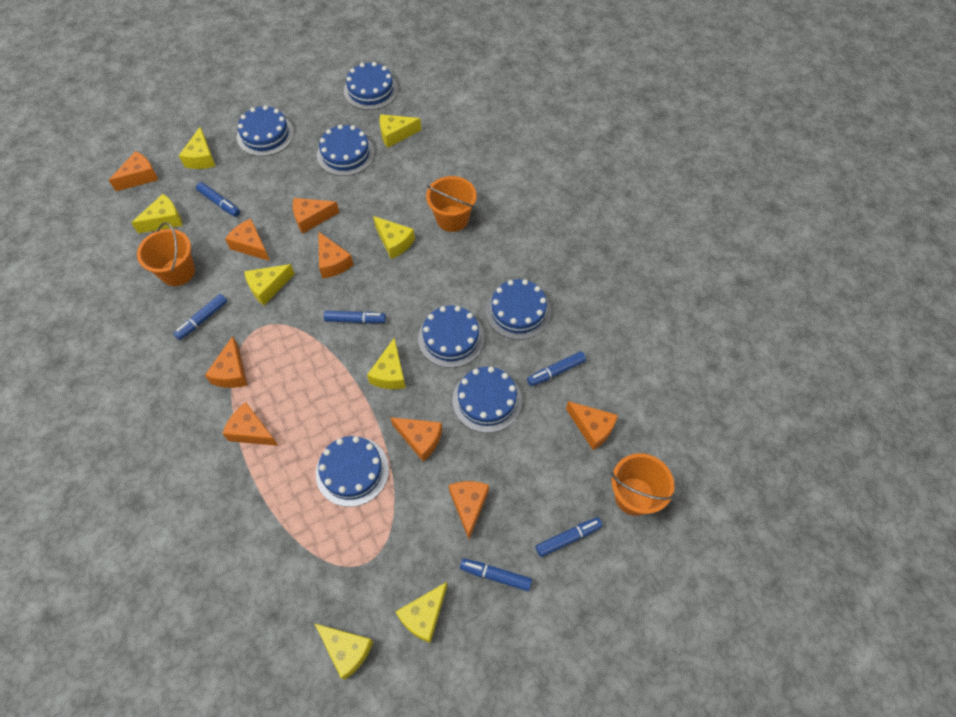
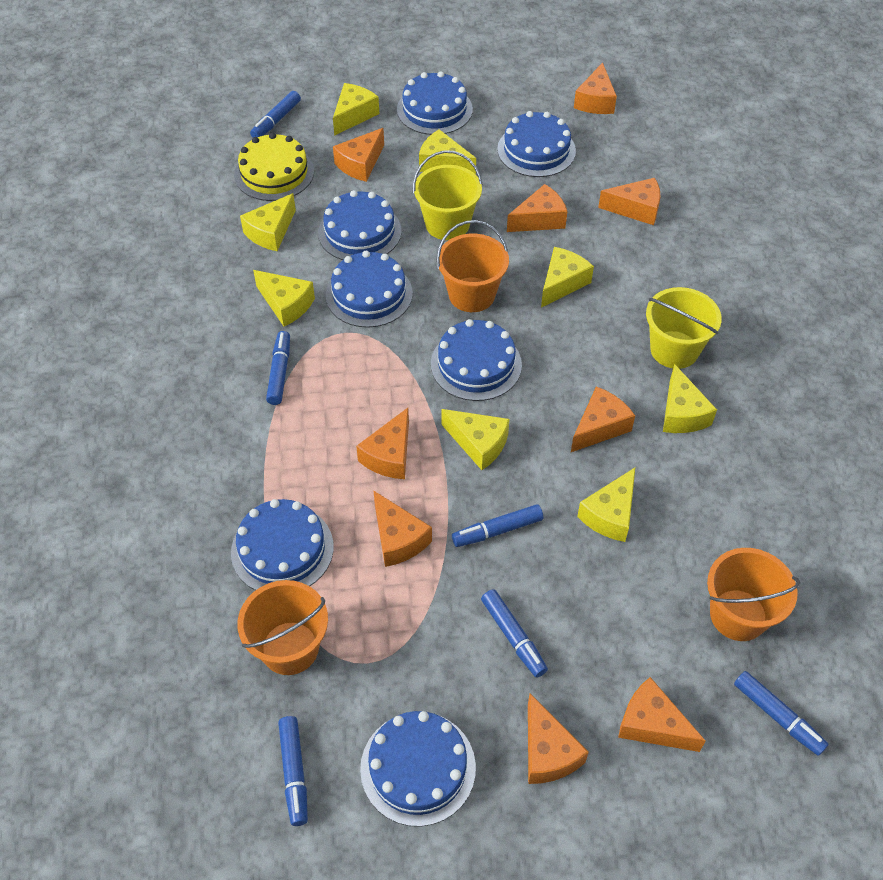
yellow bucket: 0 -> 2
yellow cake: 0 -> 1

